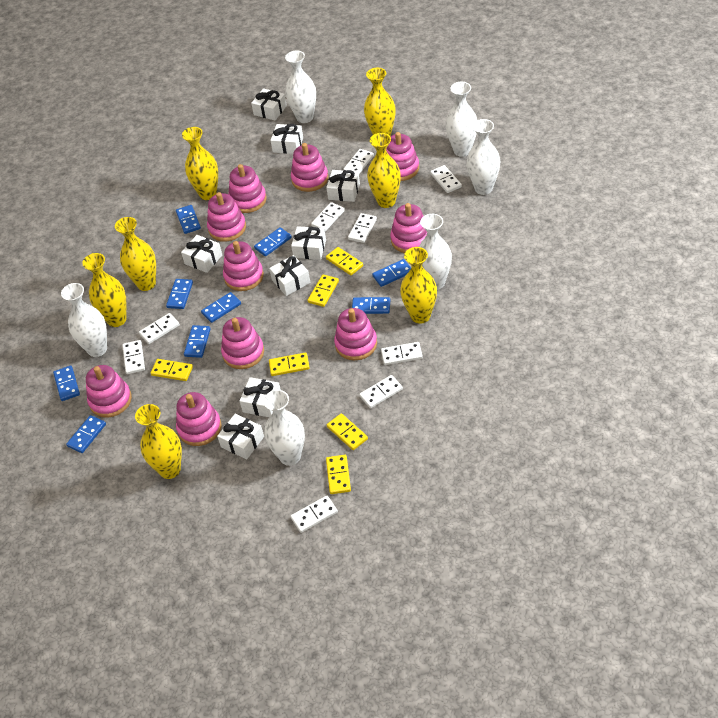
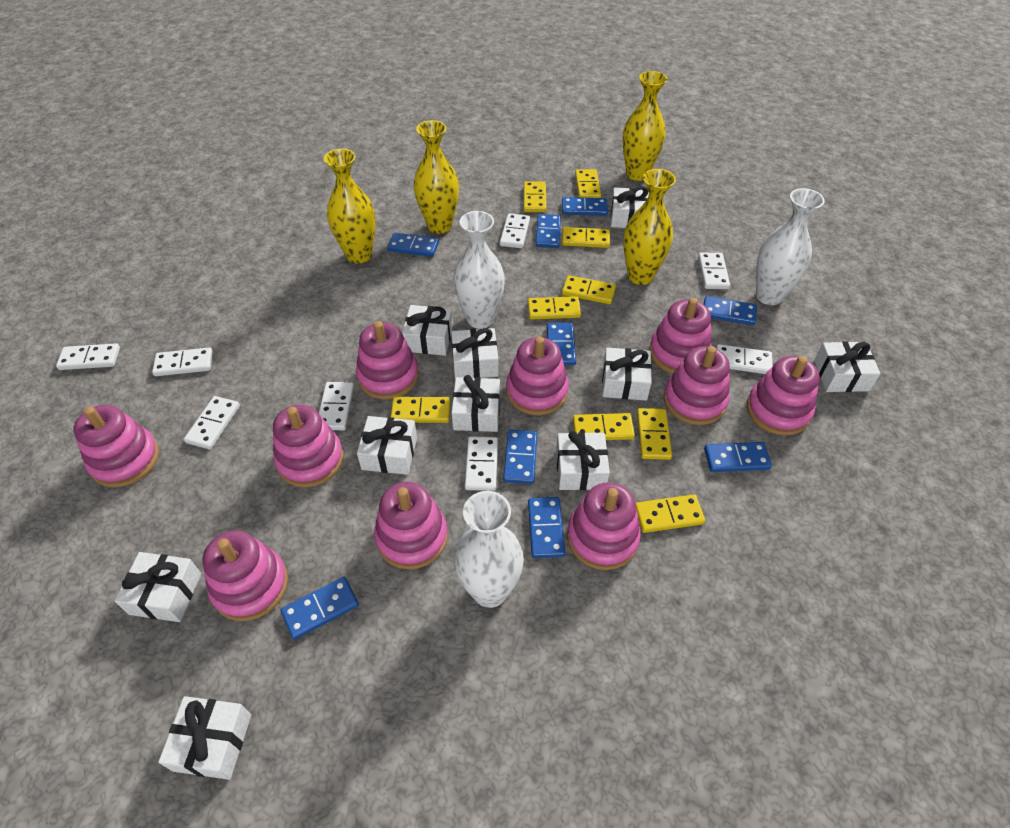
white domino: 9 -> 8
white gift: 8 -> 10
white vase: 6 -> 3
yellow domino: 6 -> 9
yellow vase: 7 -> 4

